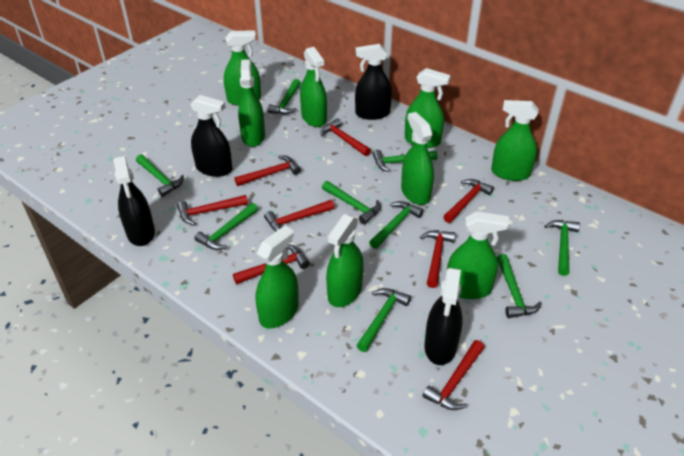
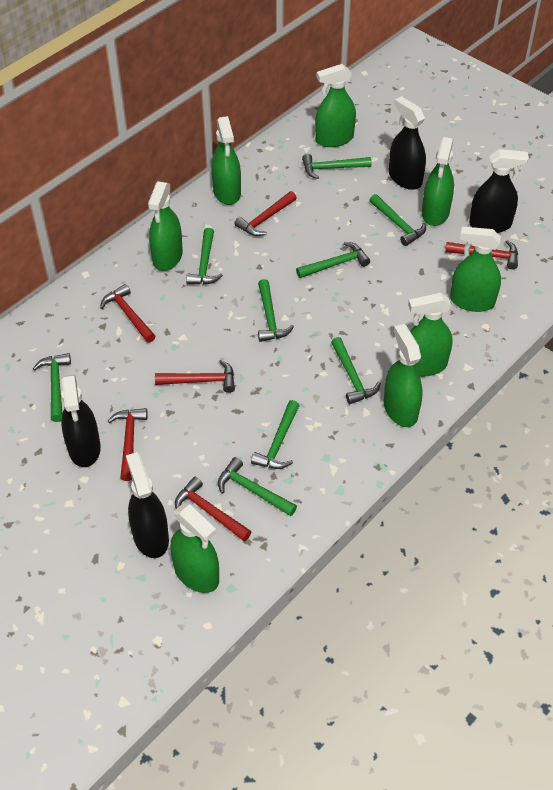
green spray bottle: 9 -> 8
red hammer: 8 -> 6

